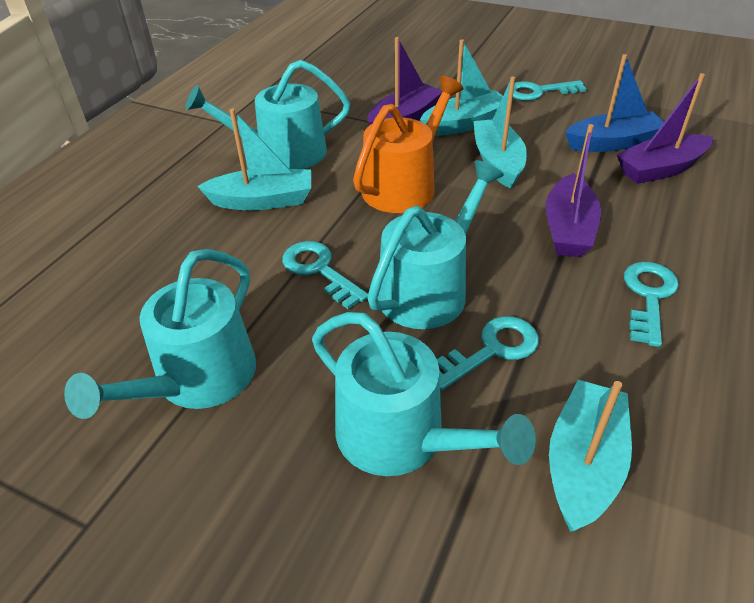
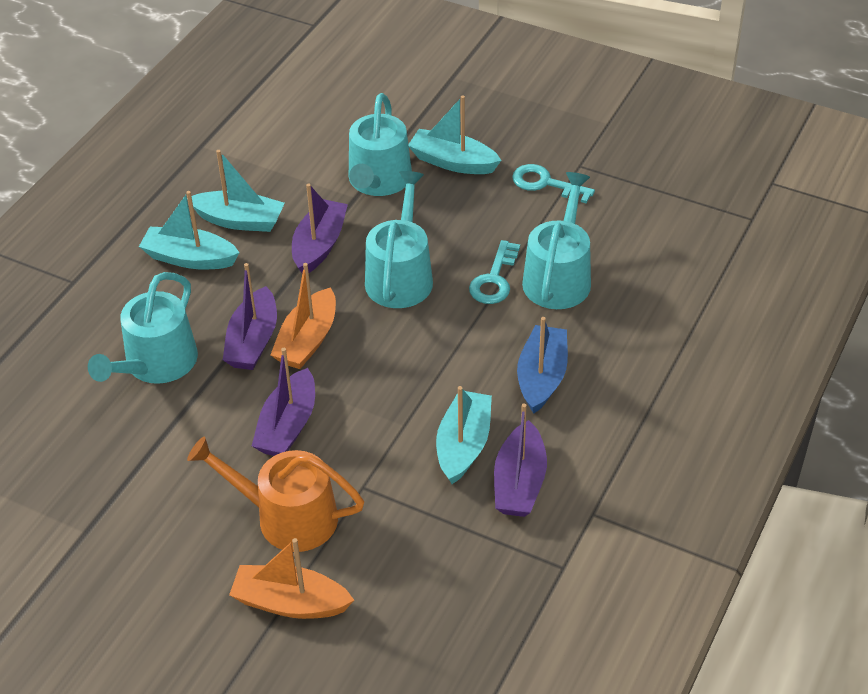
orange boat: 0 -> 2
purple boat: 3 -> 4
turquoise key: 4 -> 2

